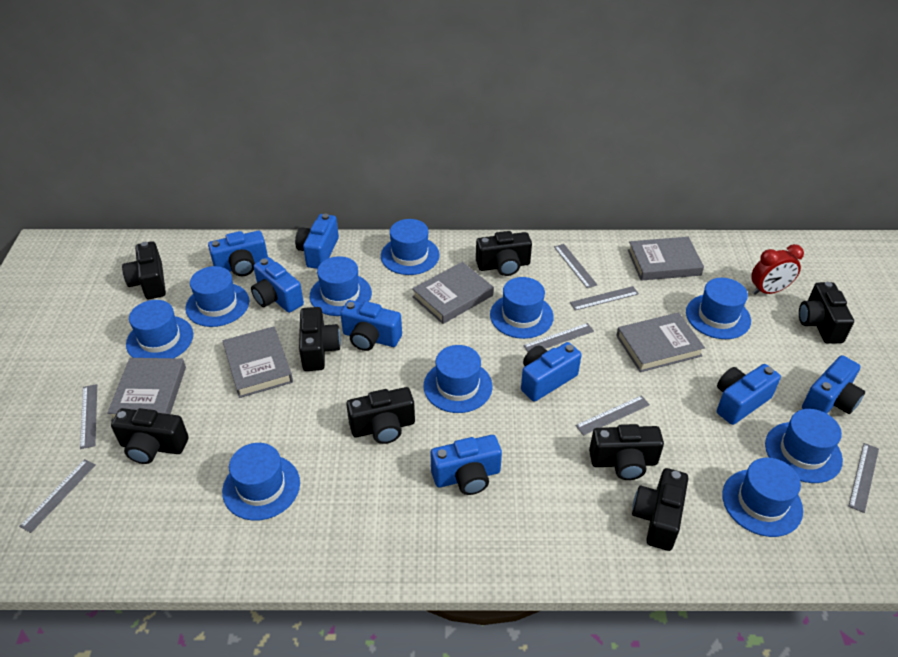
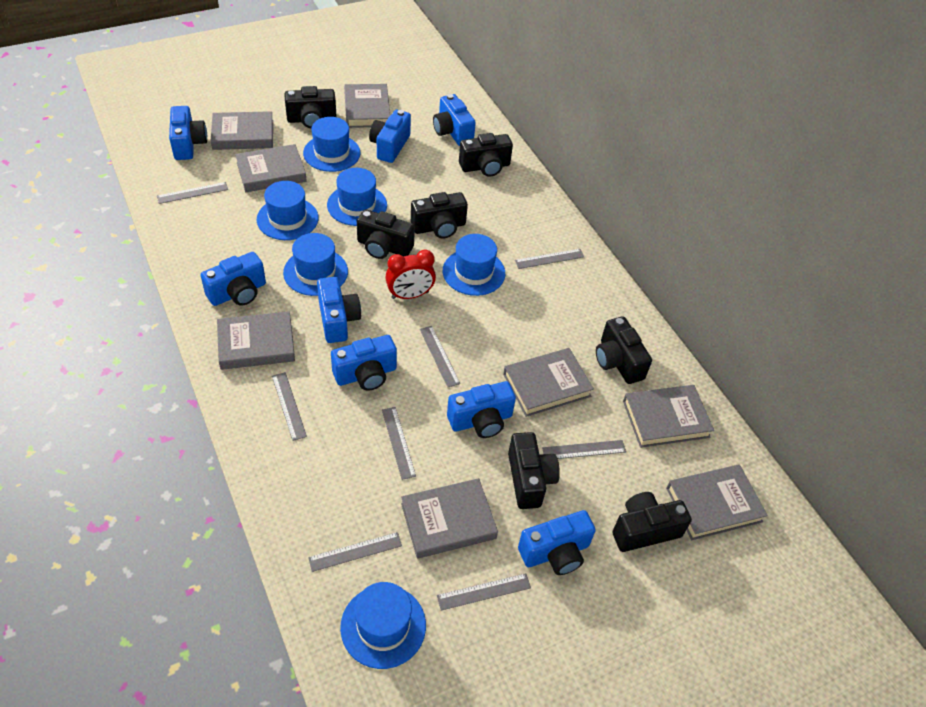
black camera: 8 -> 7
blue hat: 10 -> 6
grey book: 5 -> 8
grey ruler: 7 -> 8

